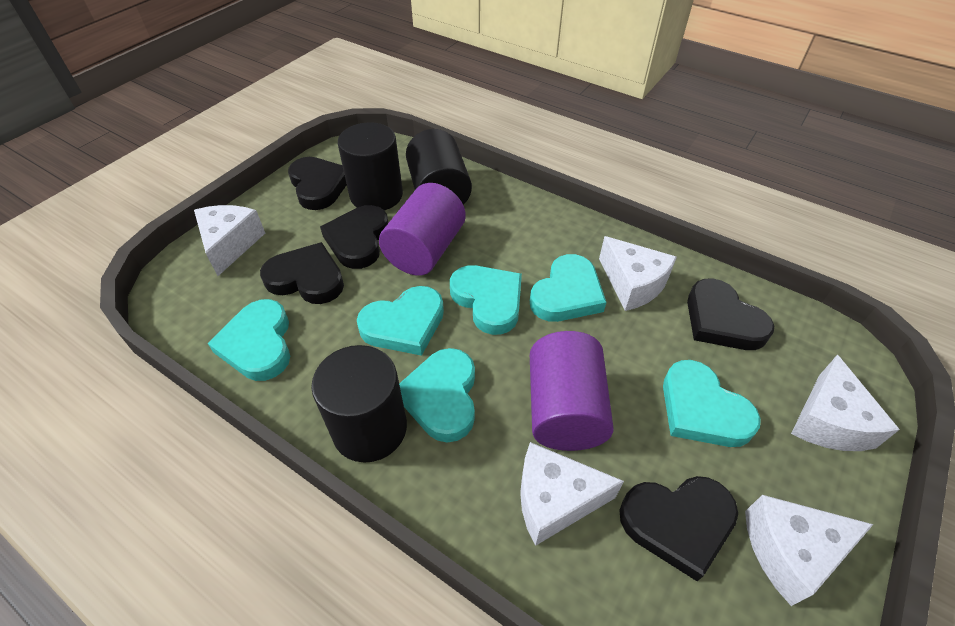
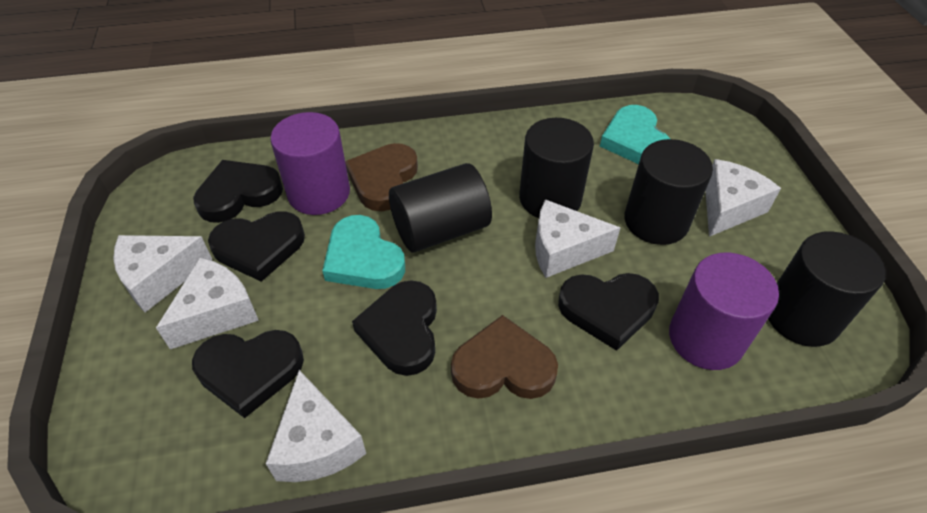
black cylinder: 3 -> 4
brown heart: 0 -> 2
turquoise heart: 6 -> 2

